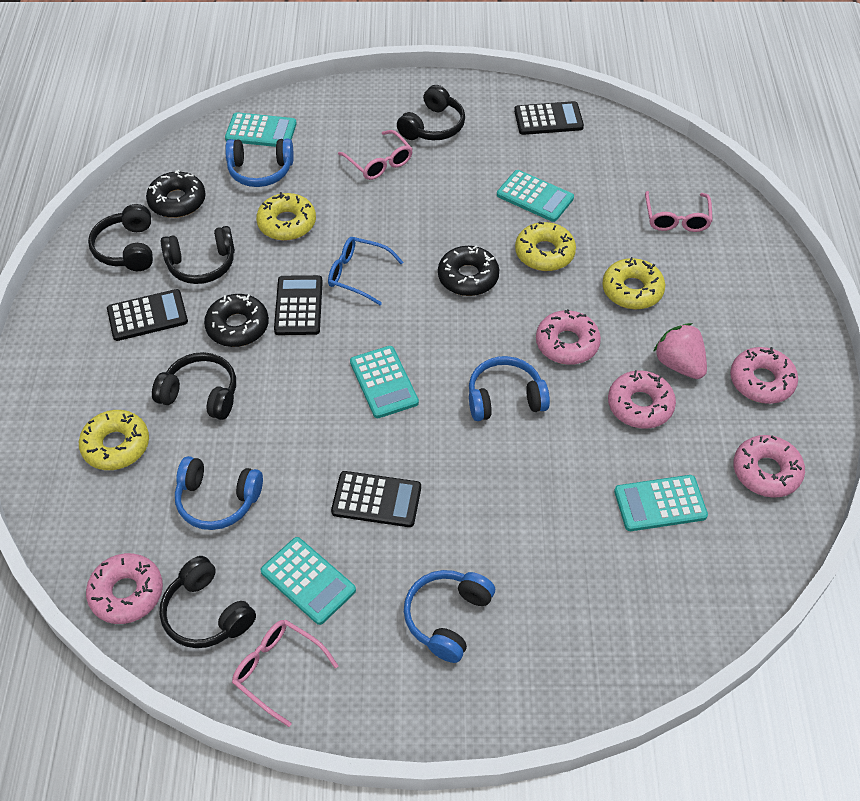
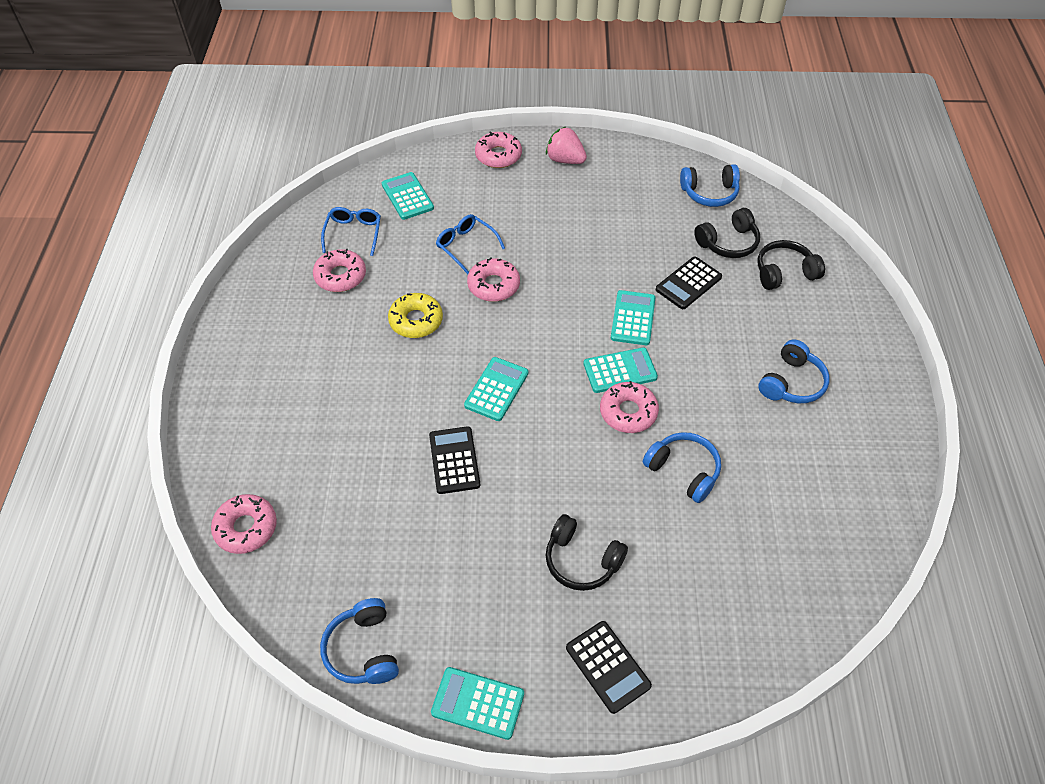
black calculator: 4 -> 3
black donut: 3 -> 0
black headphones: 5 -> 3
blue glasses: 1 -> 2
pink glasses: 3 -> 0
yellow donut: 4 -> 1

